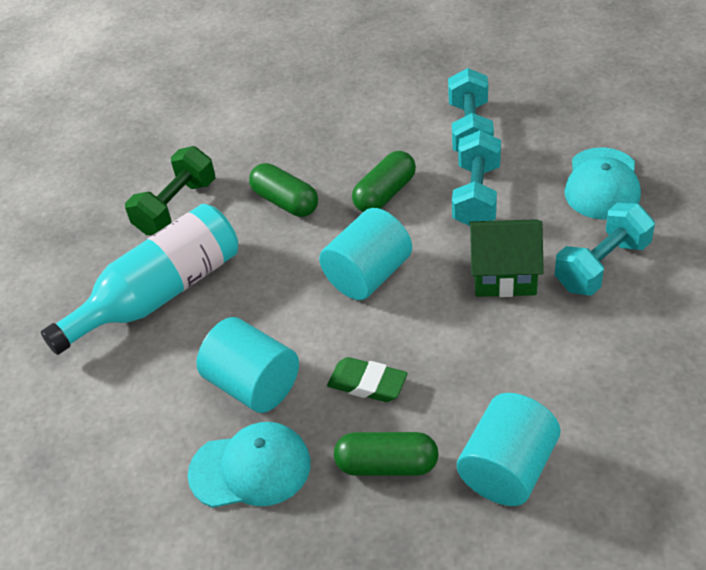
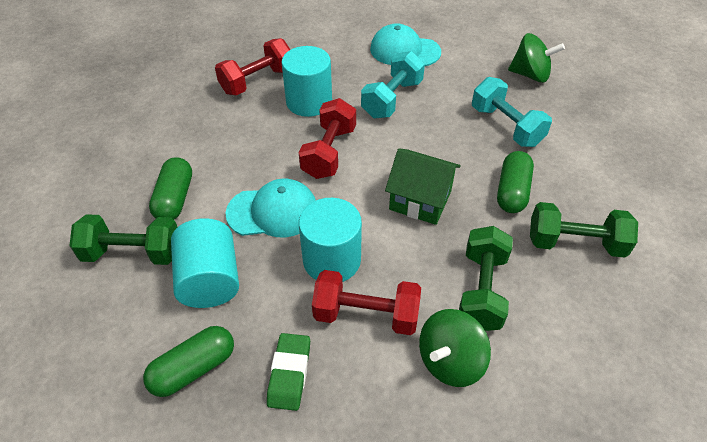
green dumbbell: 1 -> 3
green spinning top: 0 -> 2
red dumbbell: 0 -> 3
turquoise bottle: 1 -> 0
turquoise dumbbell: 3 -> 2

